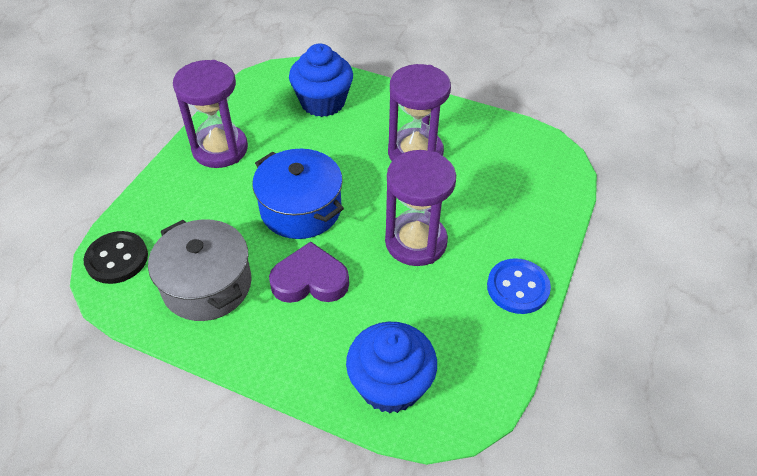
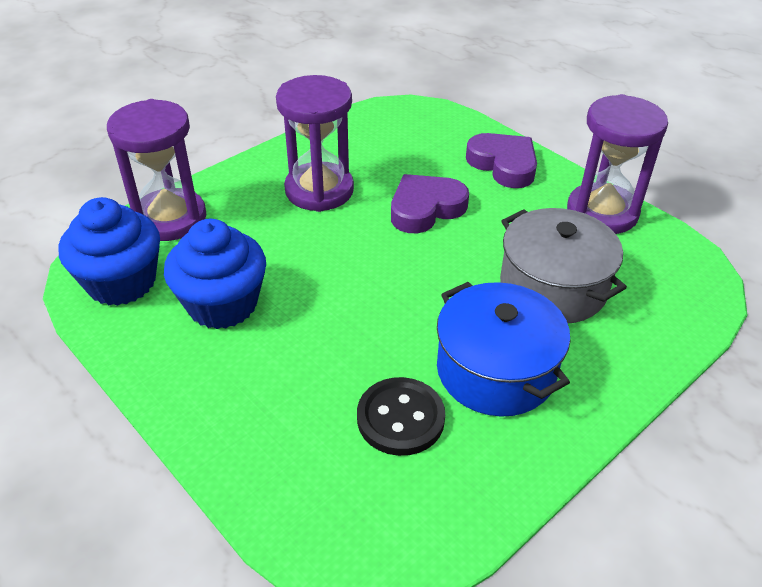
blue button: 1 -> 0
purple heart: 1 -> 2

